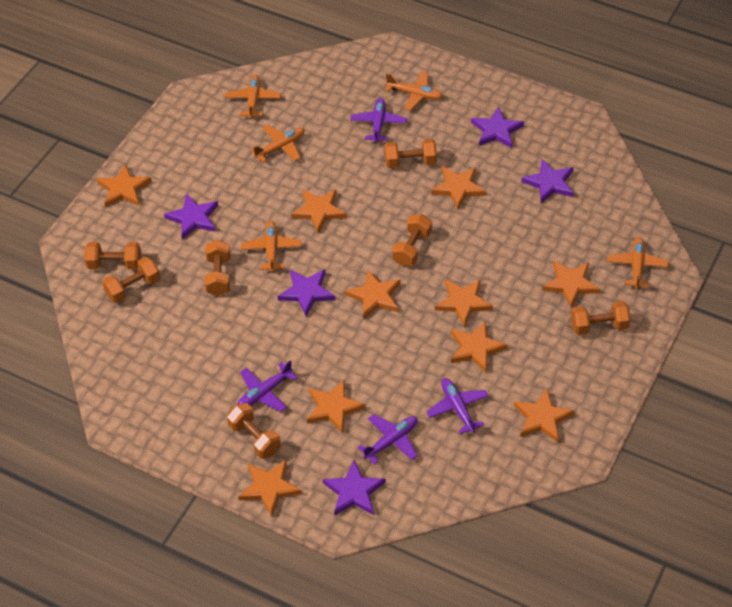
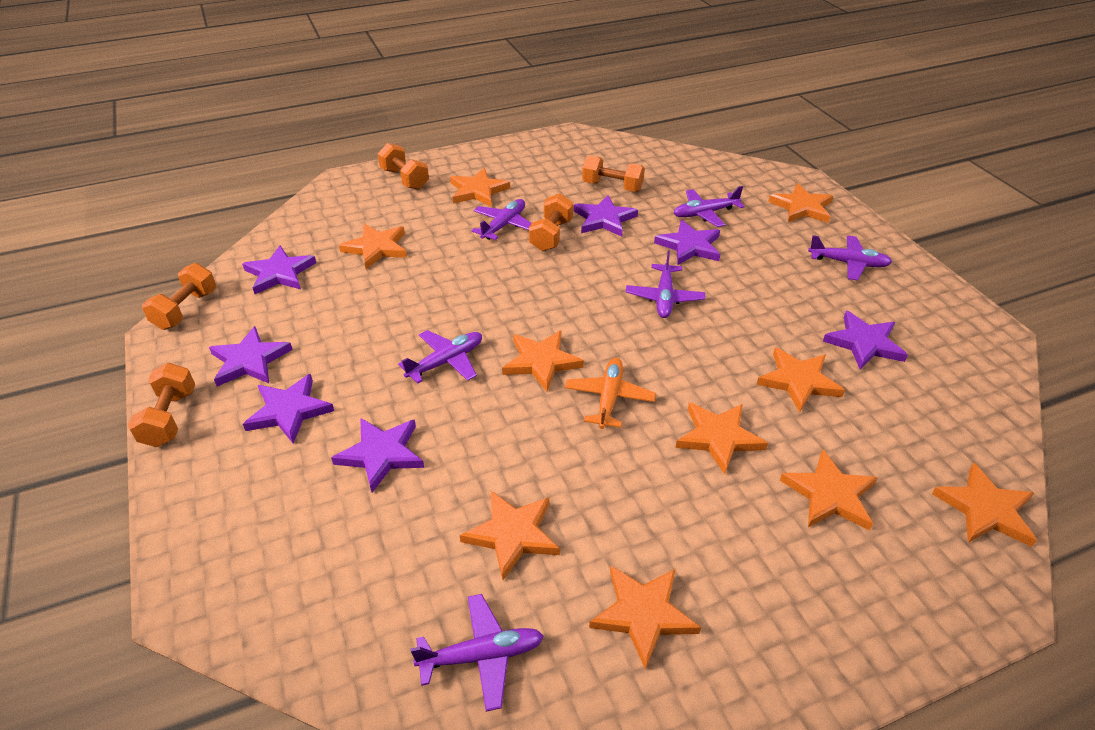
orange dumbbell: 7 -> 5
orange plane: 5 -> 1
purple plane: 4 -> 6
purple star: 5 -> 7

